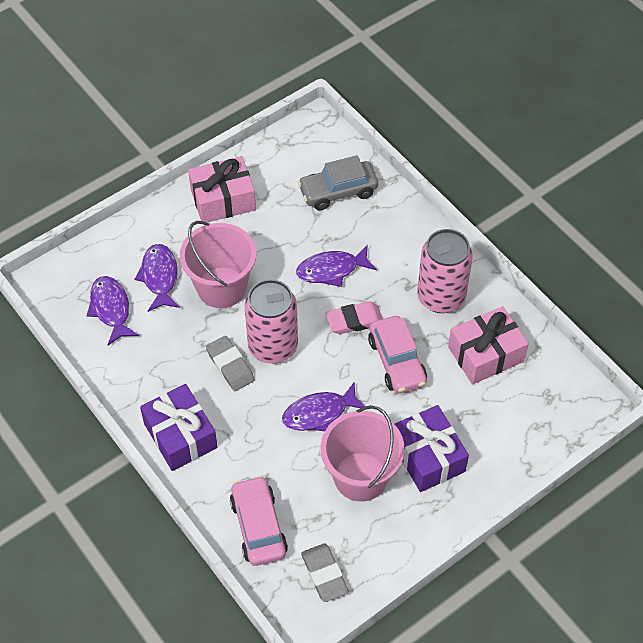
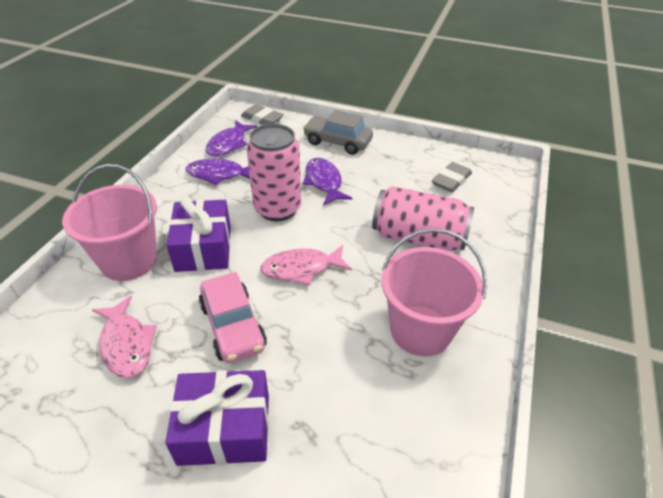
pink car: 2 -> 1
pink eraser: 1 -> 0
pink fish: 0 -> 2
pink gift: 2 -> 0
purple fish: 4 -> 3

